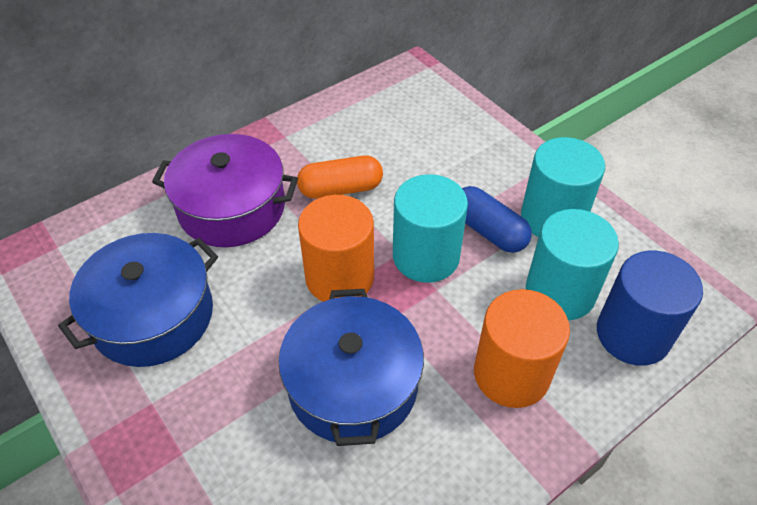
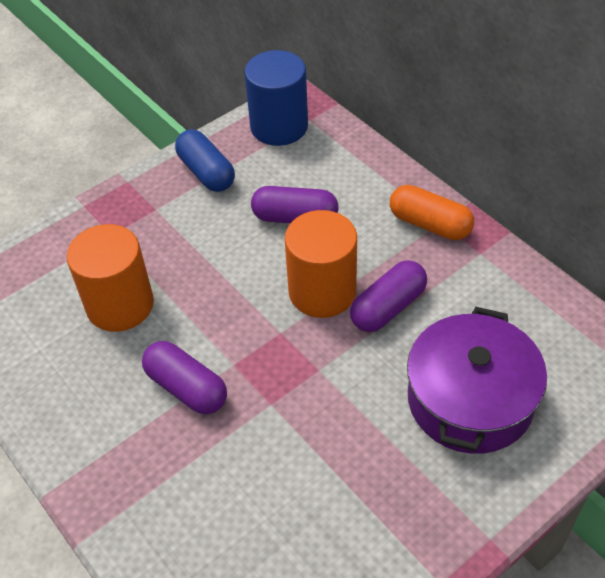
blue pot: 2 -> 0
purple capsule: 0 -> 3
turquoise cylinder: 3 -> 0

